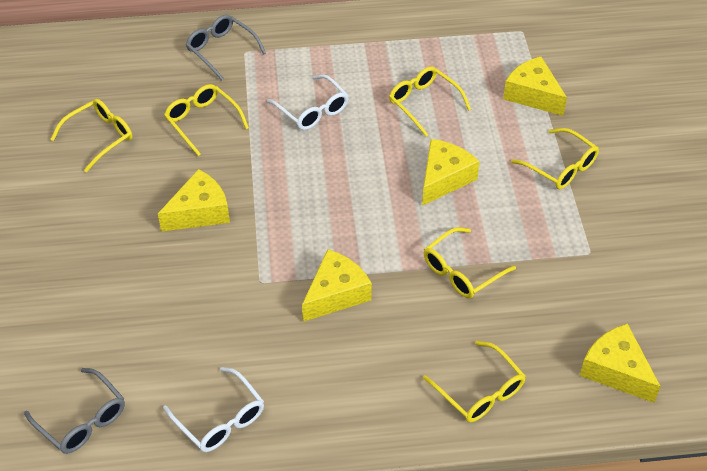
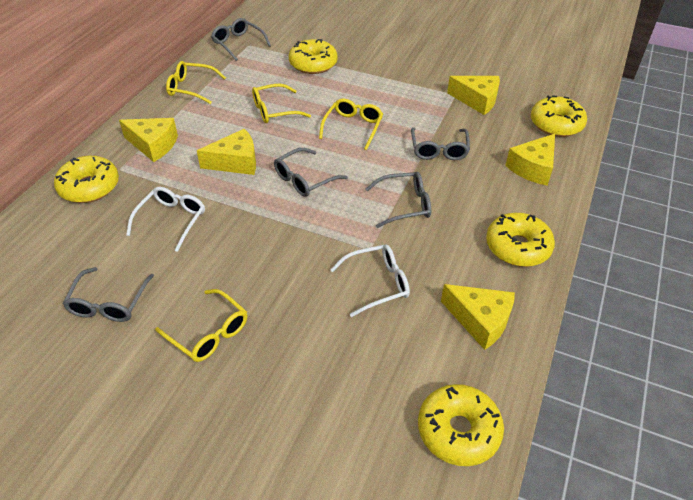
grey glasses: 2 -> 5
yellow donut: 0 -> 5
yellow glasses: 6 -> 4

